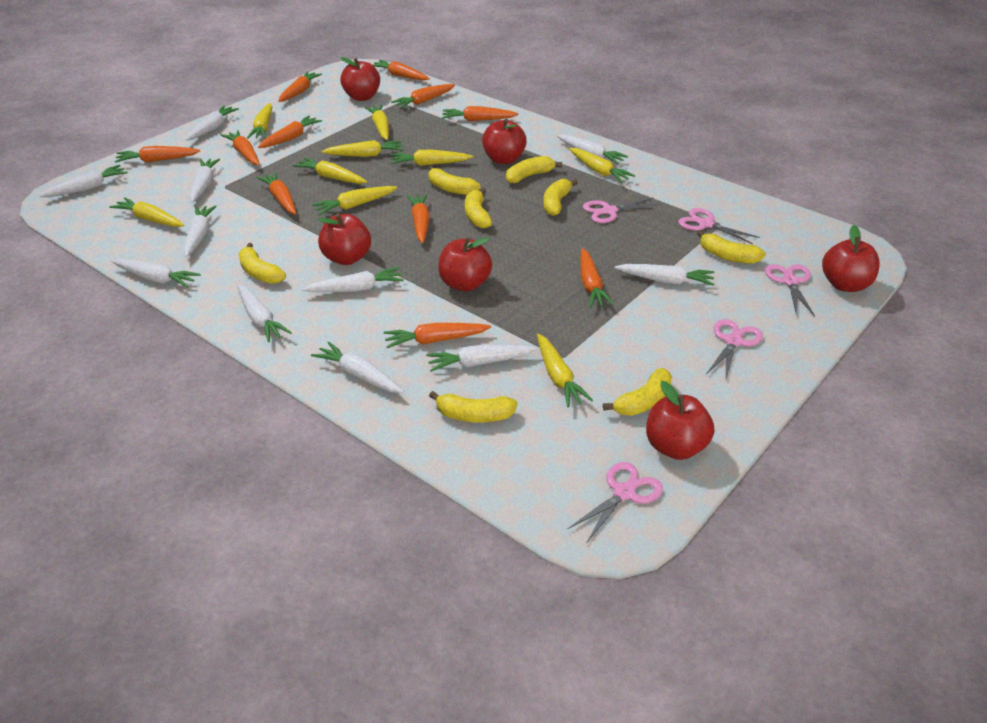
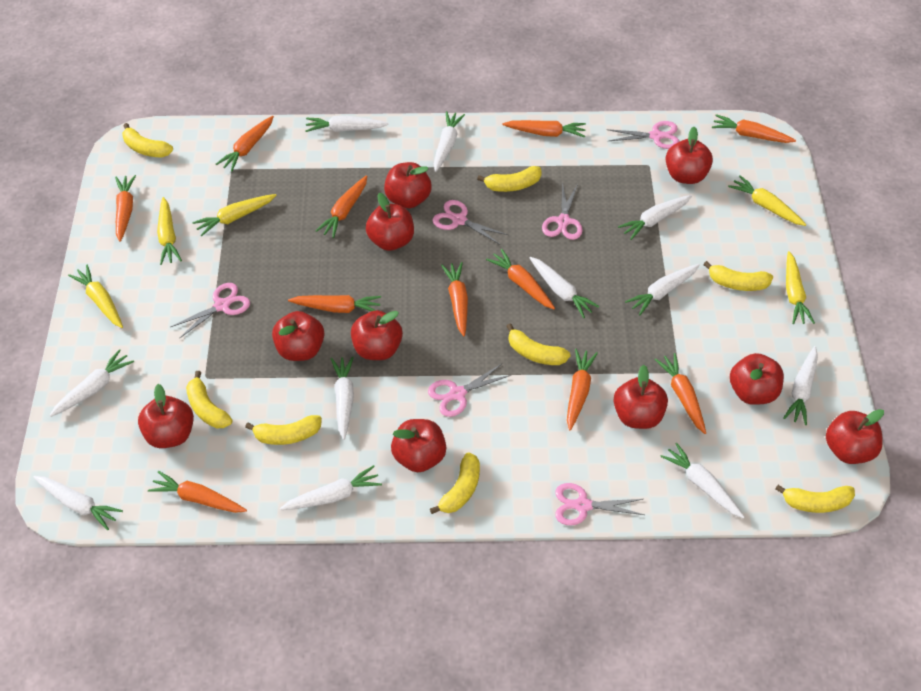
pink scissors: 5 -> 6
red apple: 6 -> 10
yellow carrot: 9 -> 5

